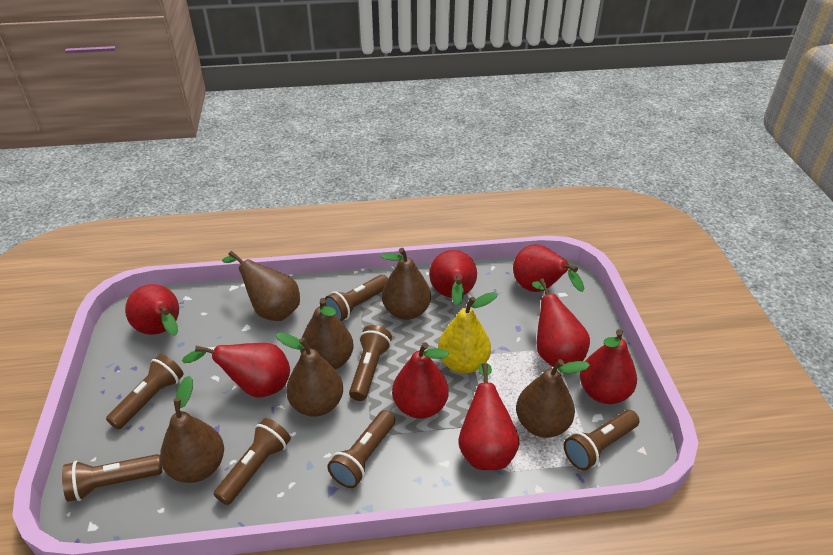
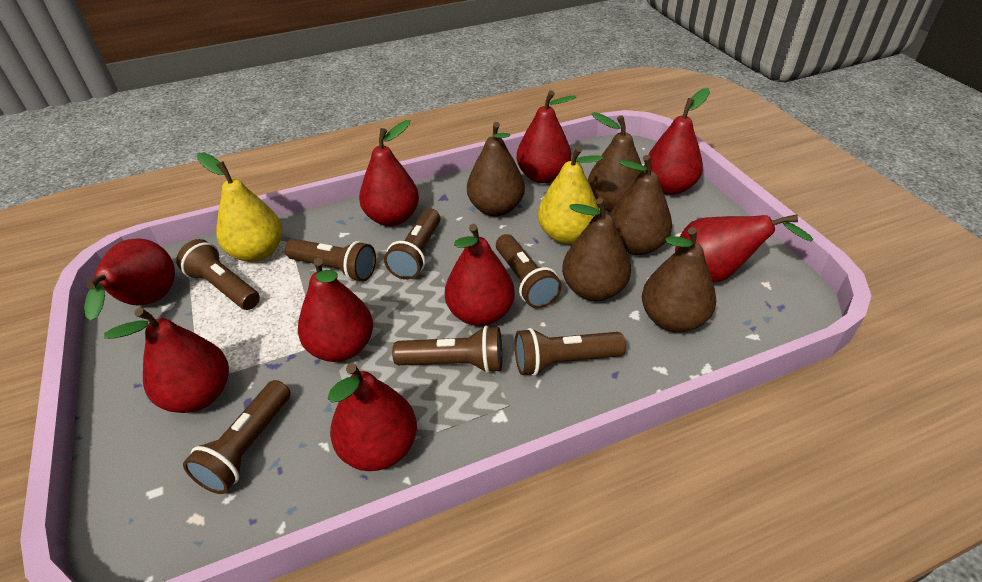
brown pear: 6 -> 5
red pear: 8 -> 9
yellow pear: 1 -> 2

